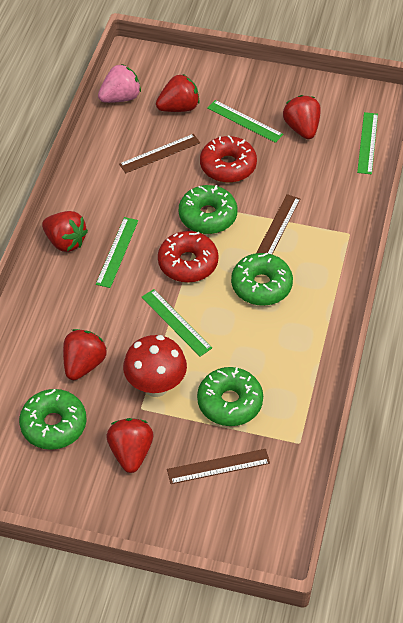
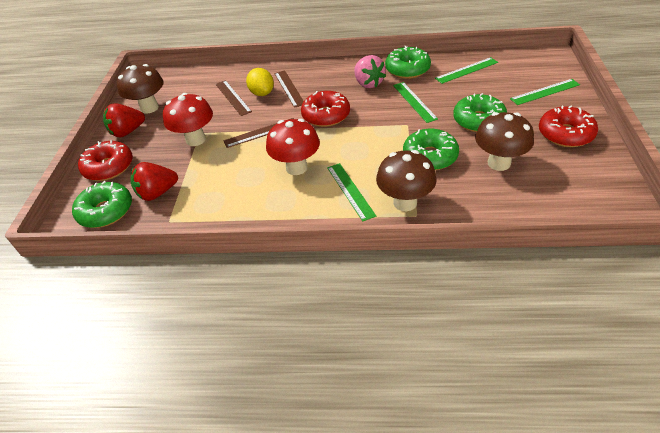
brown mushroom: 0 -> 3
red donut: 2 -> 3
red mushroom: 1 -> 2
red strawberry: 5 -> 2
yellow lemon: 0 -> 1

